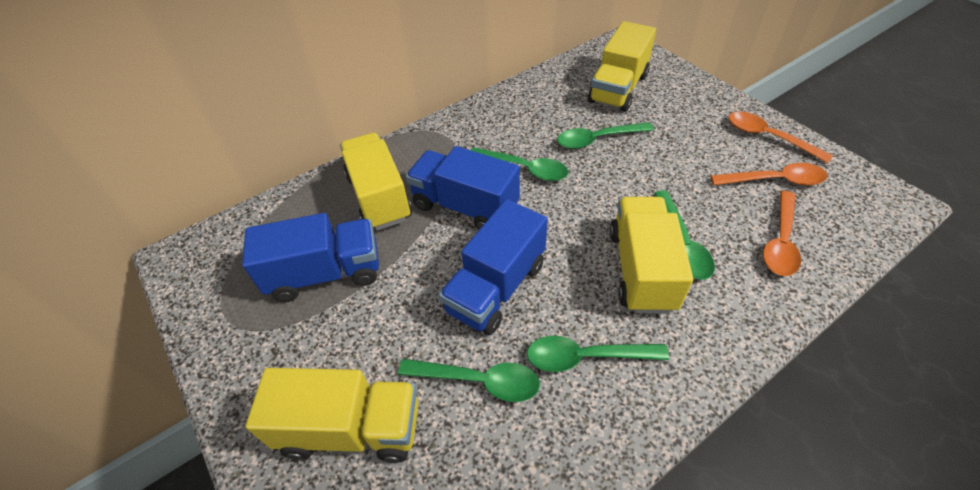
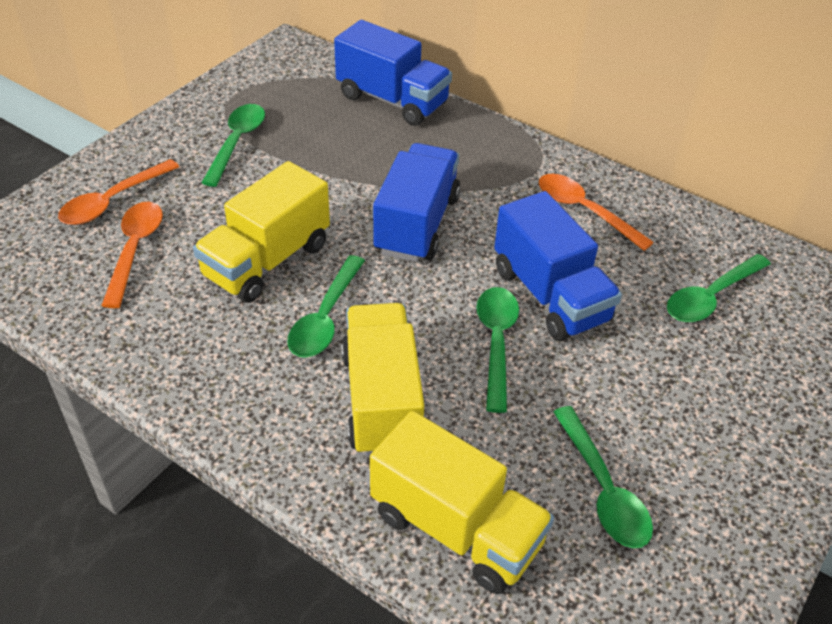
yellow truck: 4 -> 3

